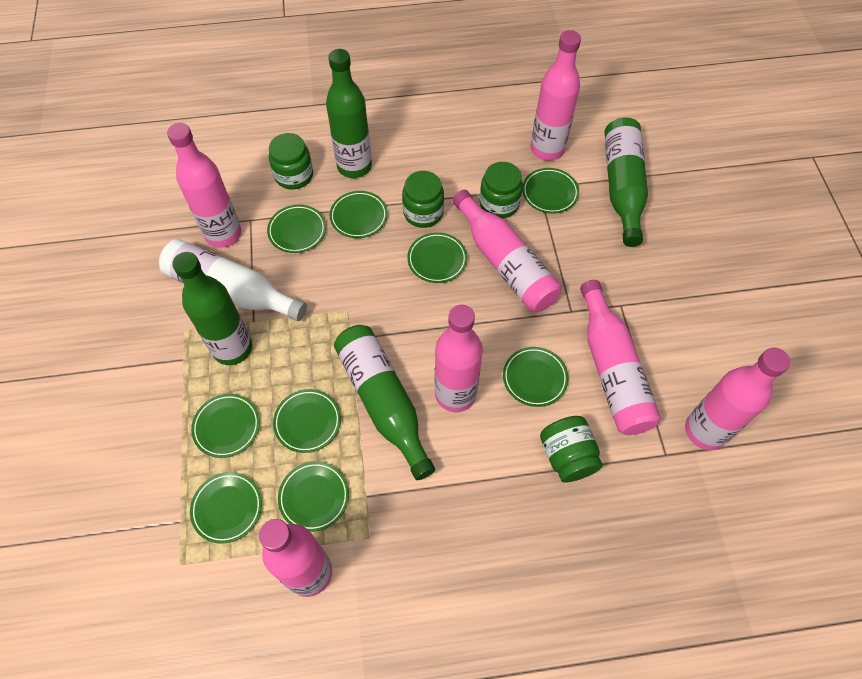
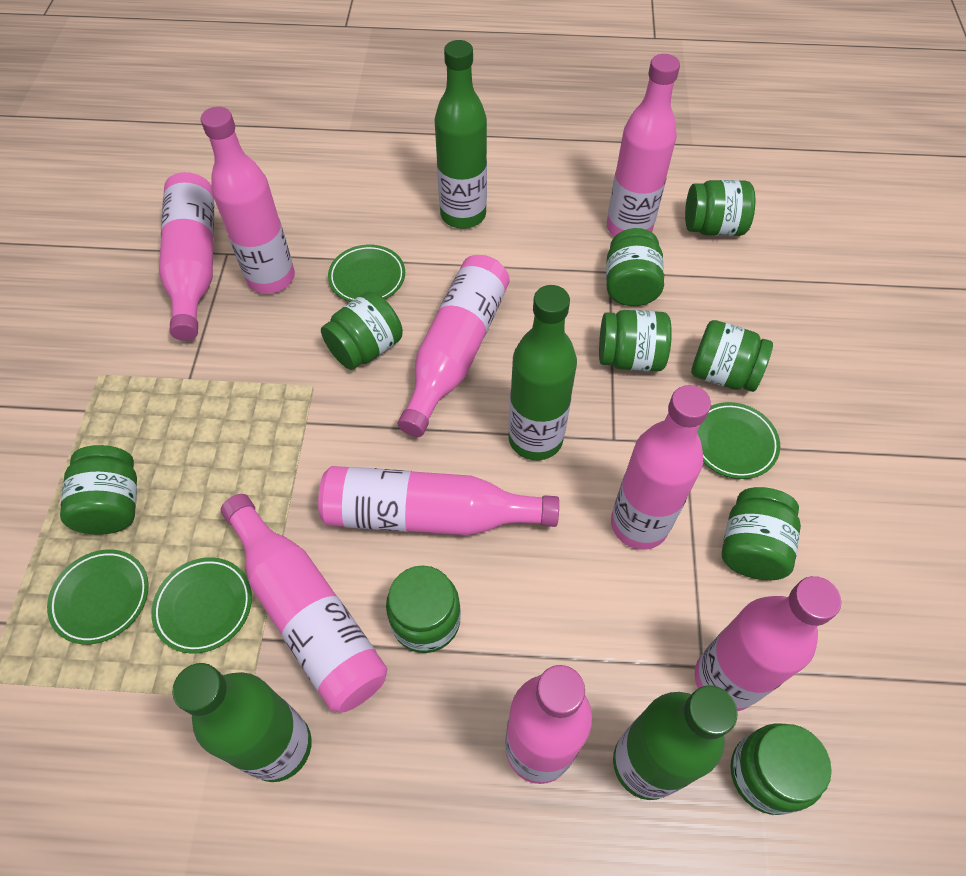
green jar: 4 -> 9
green plate: 9 -> 4
pink bottle: 7 -> 9
white bottle: 1 -> 0

